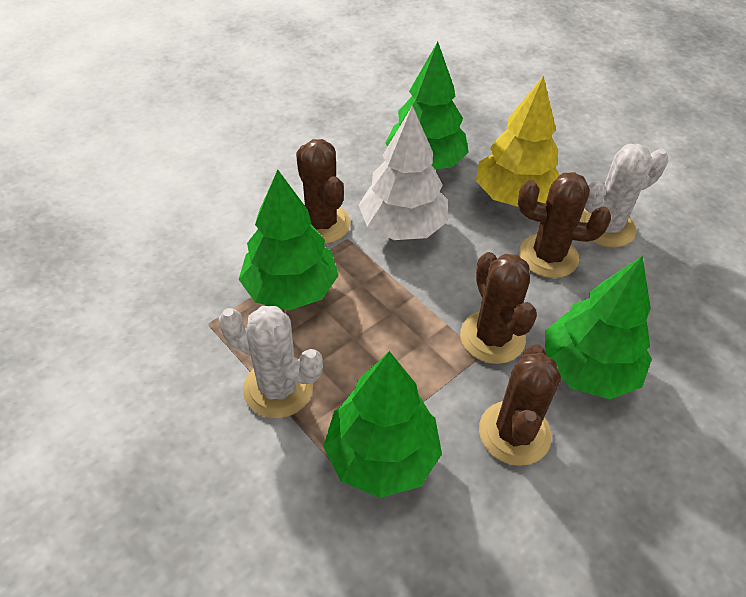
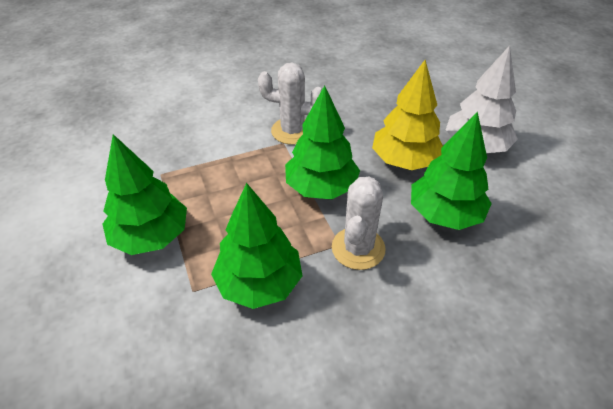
brown cactus: 4 -> 0

